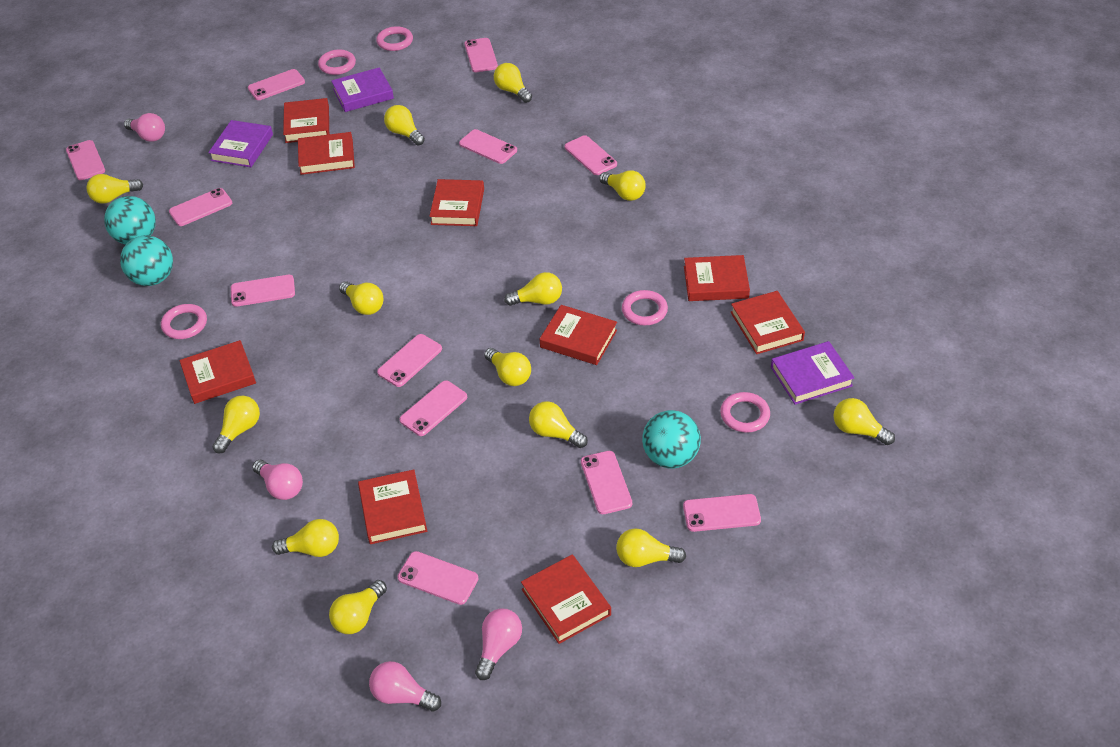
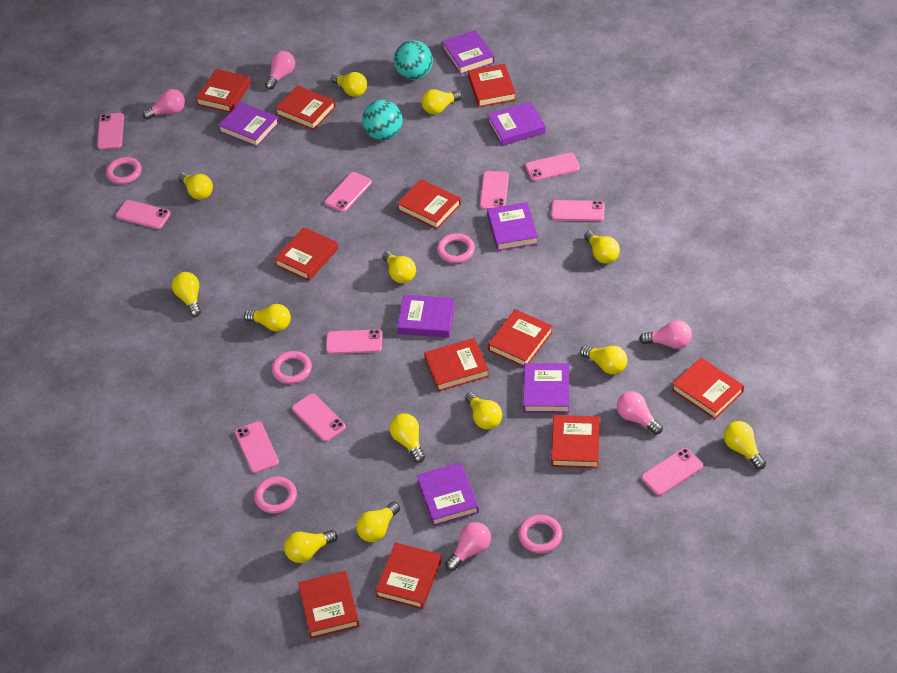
pink light bulb: 4 -> 5
pink phone: 12 -> 10
purple book: 3 -> 7
red book: 9 -> 11
turquoise ball: 3 -> 2

